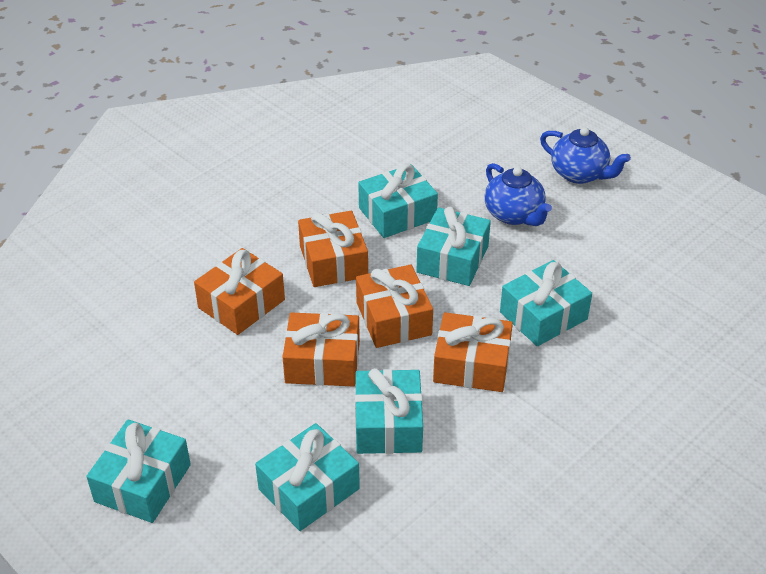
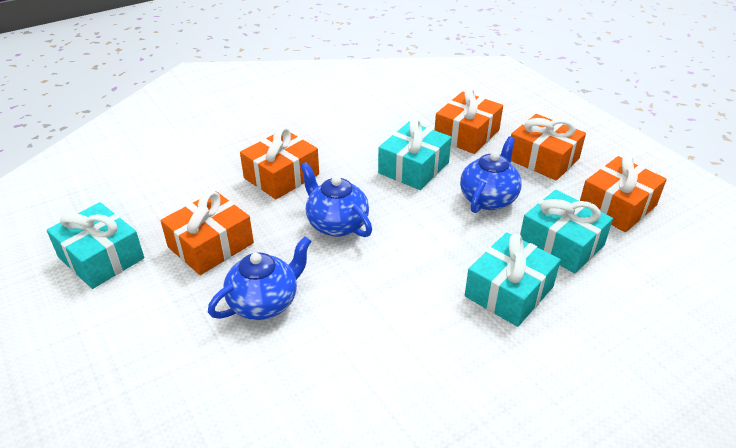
blue teapot: 2 -> 3
turquoise gift: 6 -> 4

